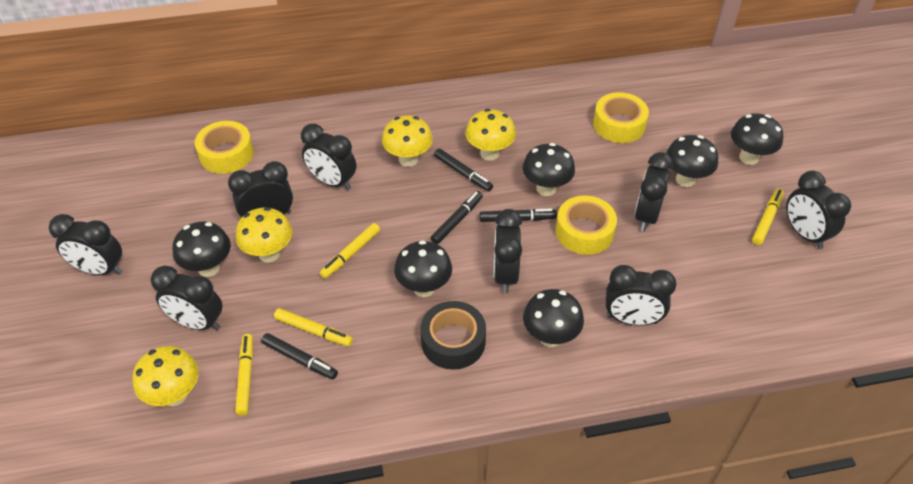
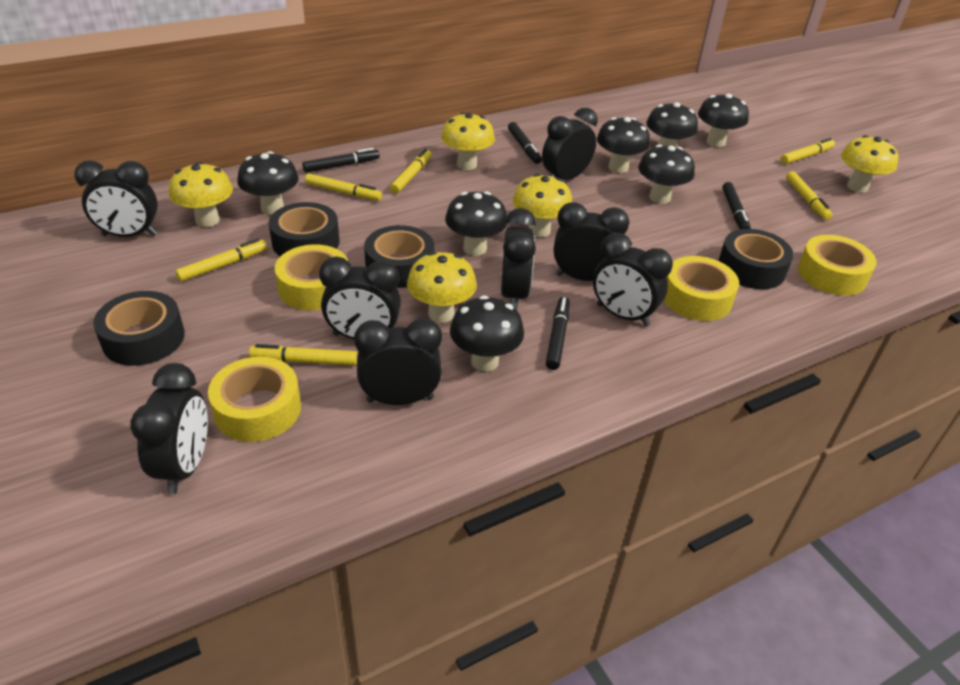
black mushroom: 6 -> 7
black tape: 1 -> 4
yellow marker: 4 -> 6
yellow mushroom: 4 -> 5
yellow tape: 3 -> 4

